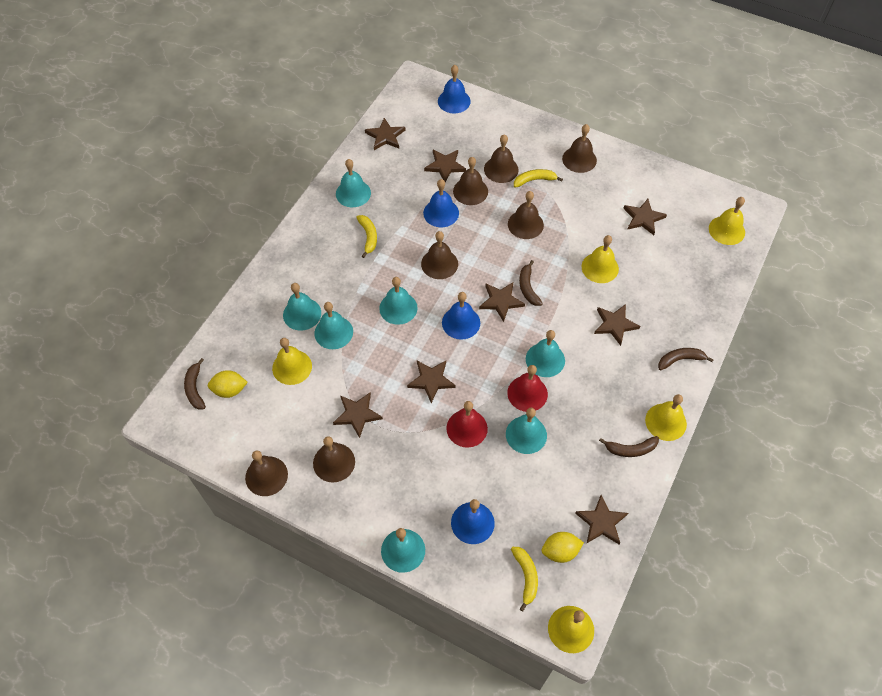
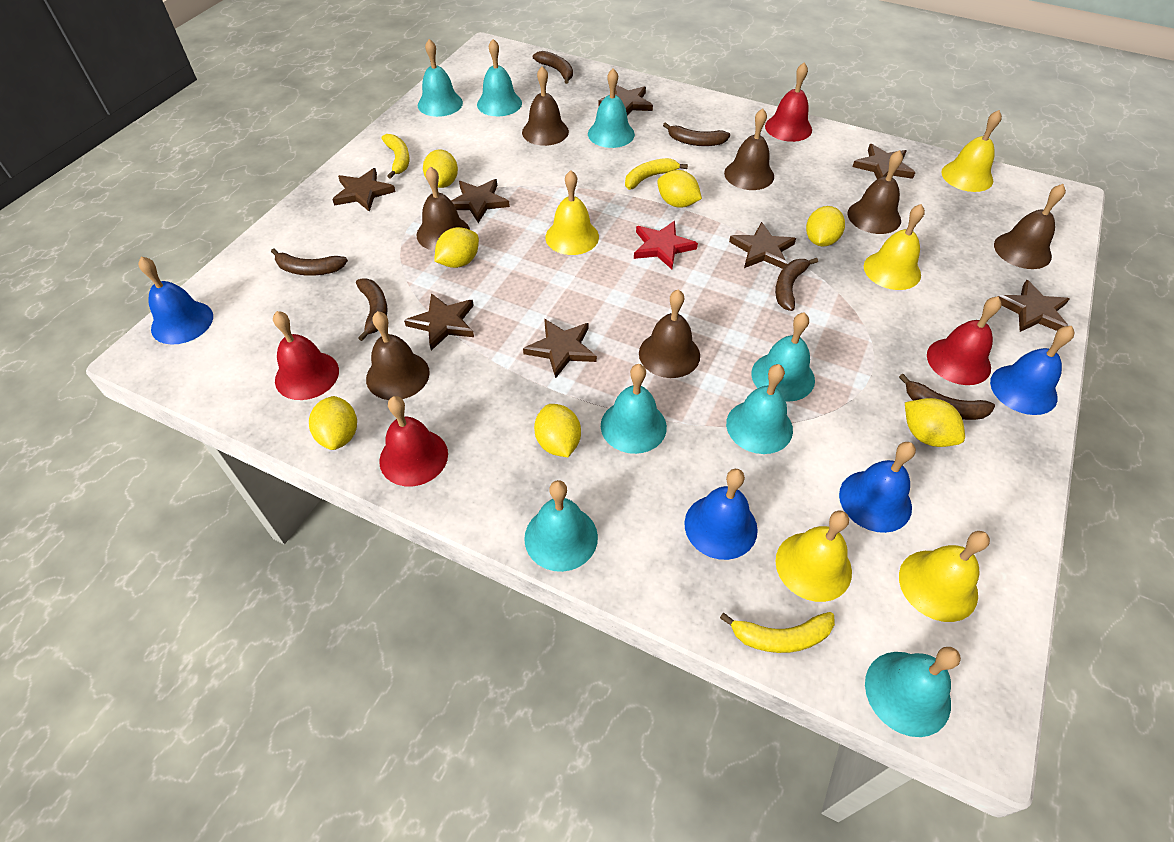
brown banana: 4 -> 6
red bell: 2 -> 4
red star: 0 -> 1
turquoise bell: 7 -> 8
yellow lemon: 2 -> 7

